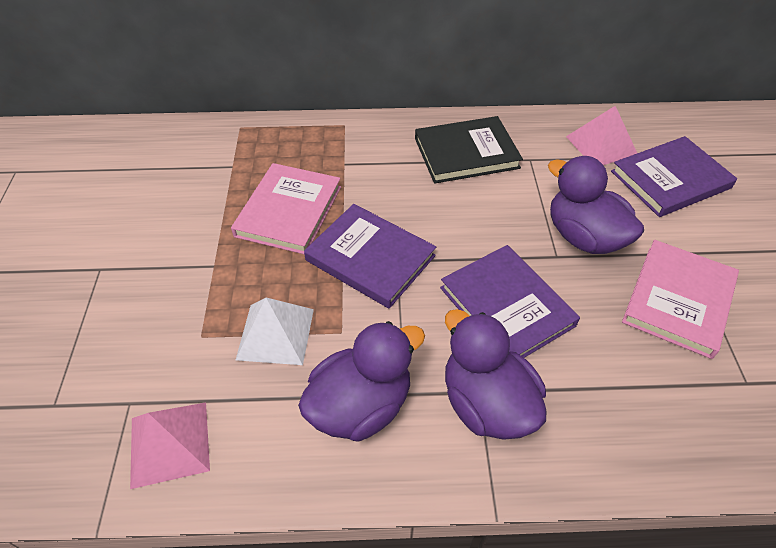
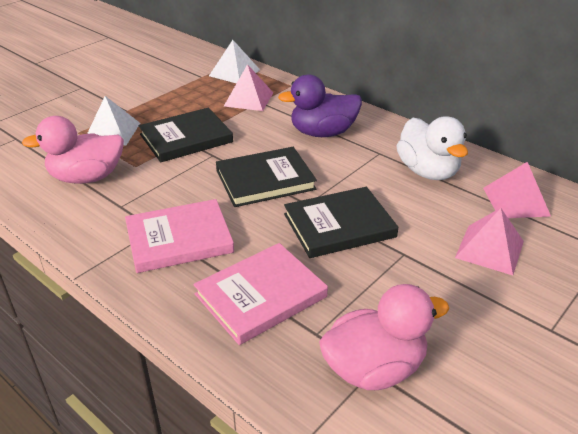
black book: 1 -> 3
pink duck: 0 -> 2
pink pyramid: 2 -> 3
purple book: 3 -> 0
purple duck: 3 -> 1
white duck: 0 -> 1
white pyramid: 1 -> 2

